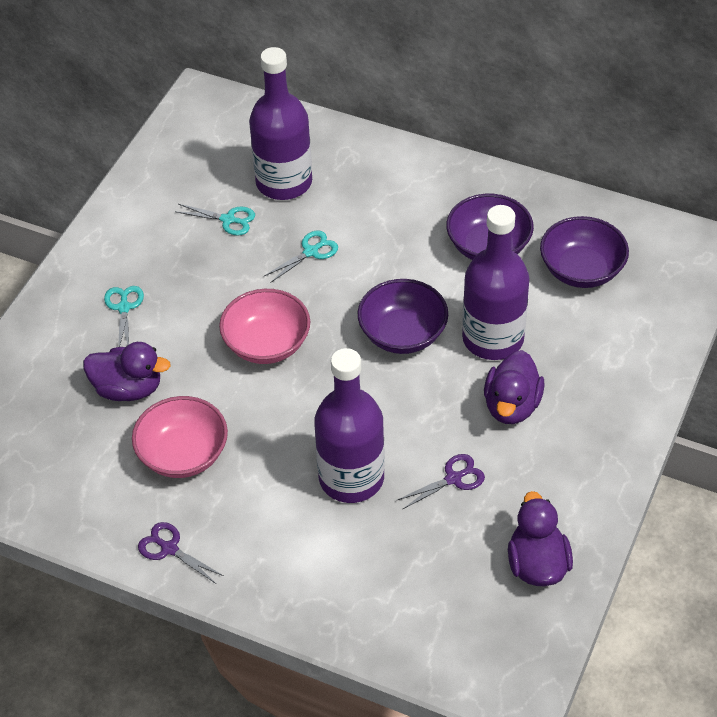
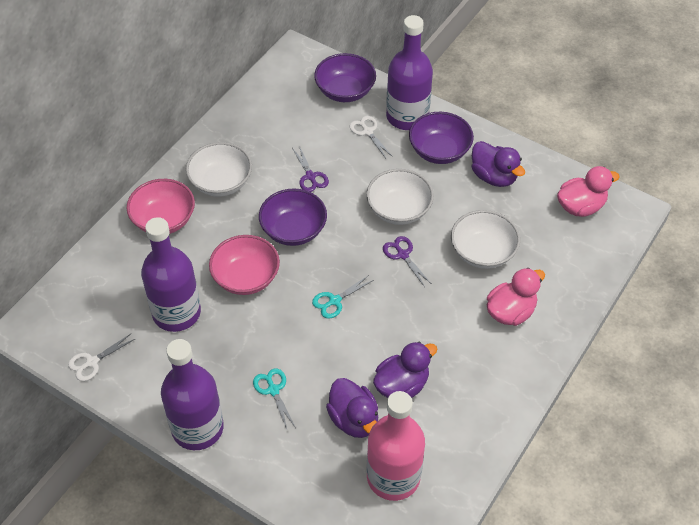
pink bottle: 0 -> 1
pink duck: 0 -> 2
turquoise scissors: 3 -> 2
white bowl: 0 -> 3
white scissors: 0 -> 2

